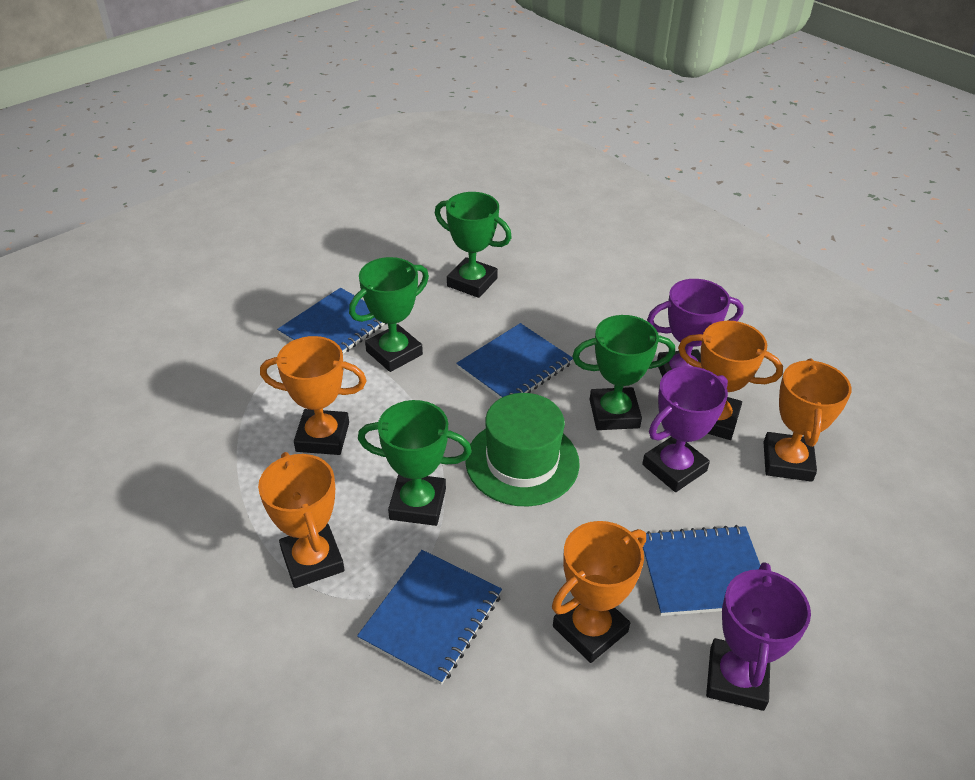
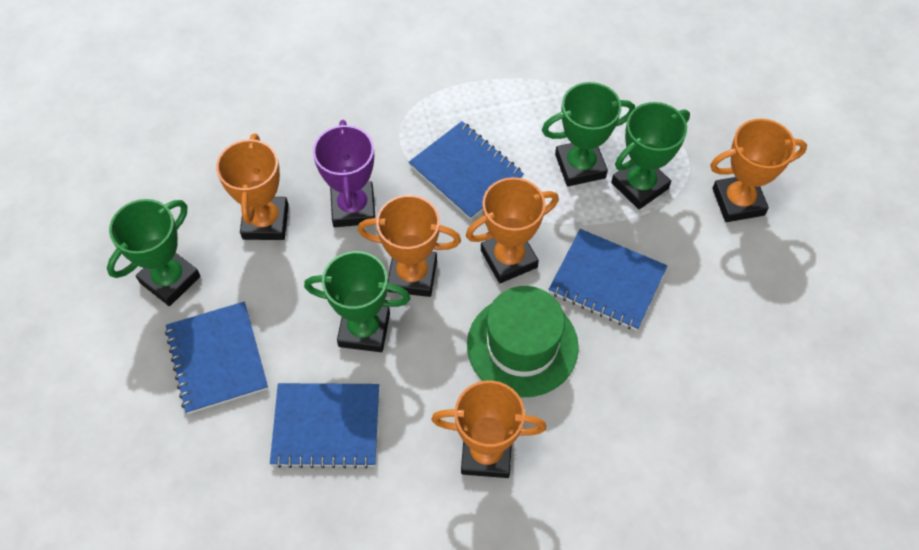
purple trophy: 3 -> 1

